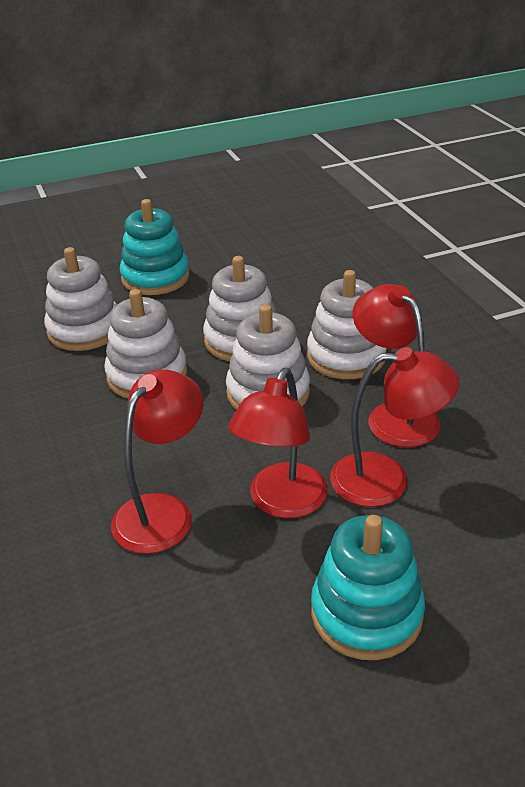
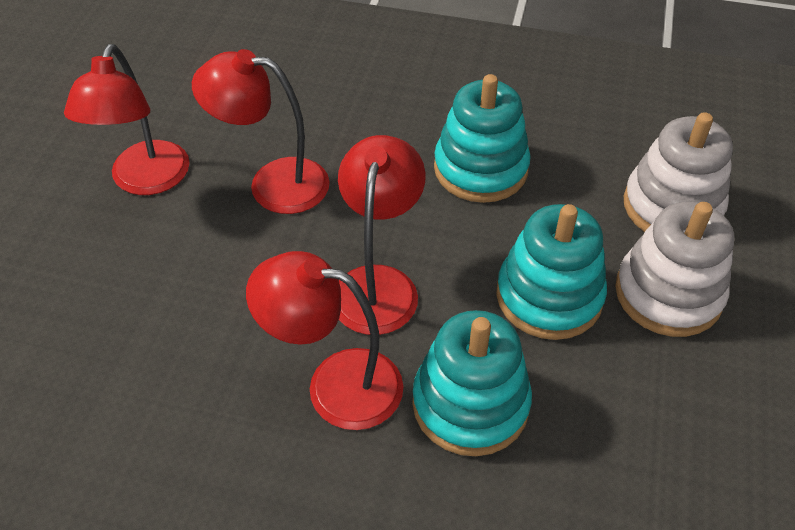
turquoise stacking toy: 2 -> 3
white stacking toy: 5 -> 2

